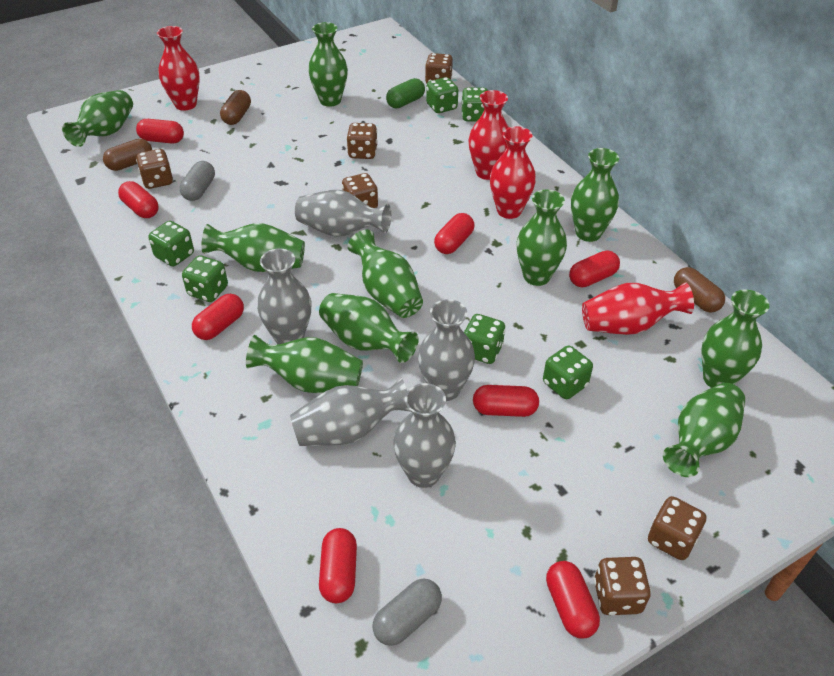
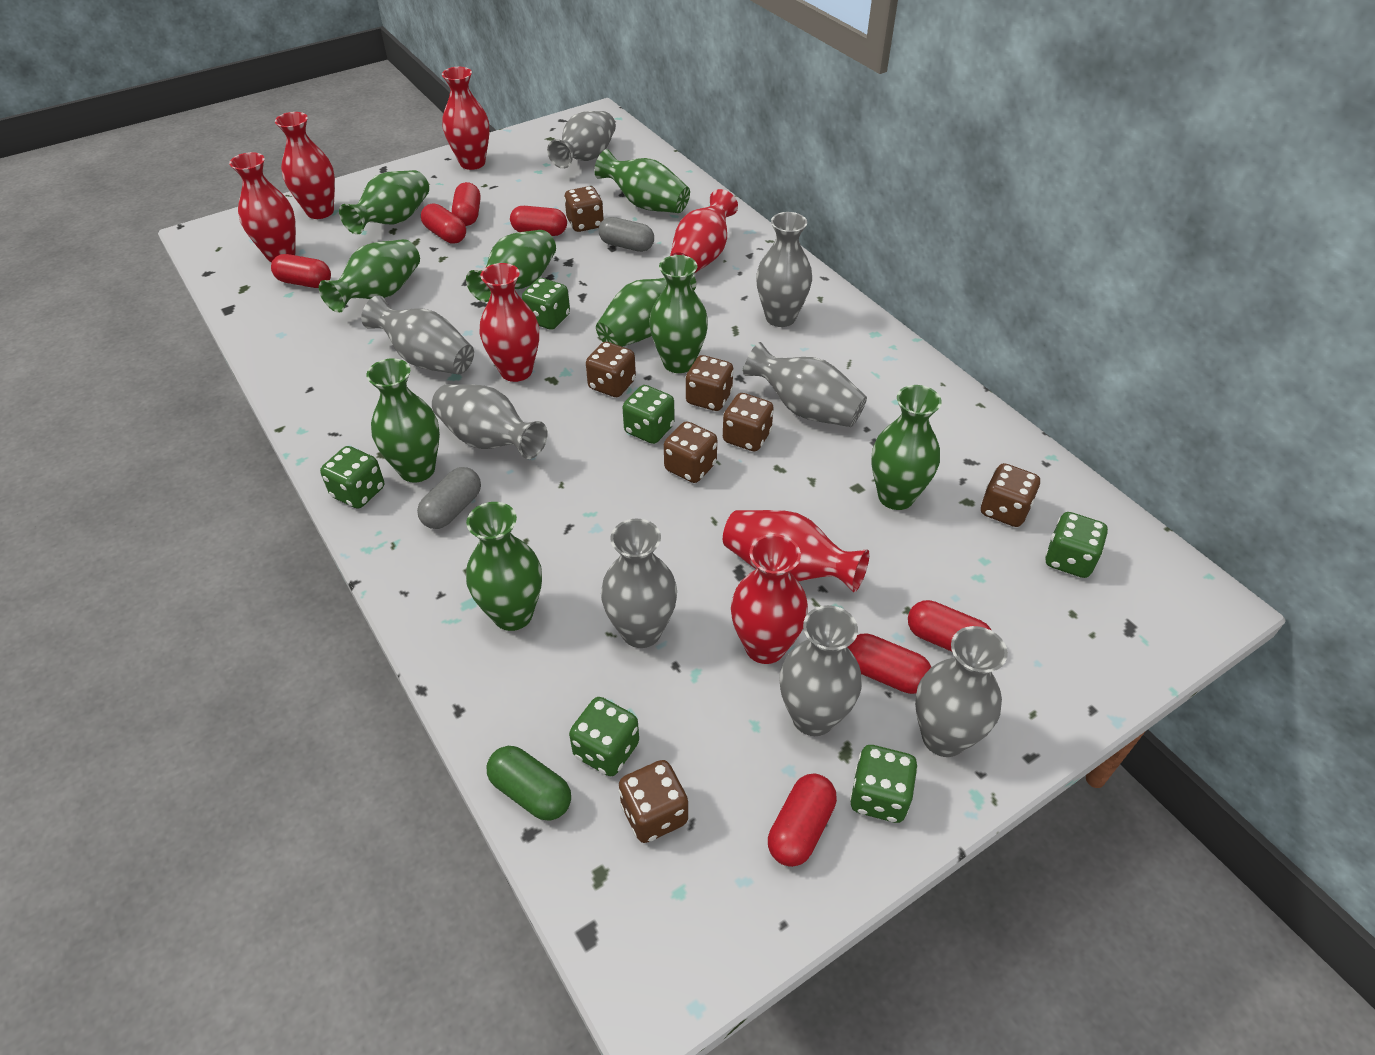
brown capsule: 3 -> 0
brown dice: 6 -> 7
green vase: 10 -> 9
grey vase: 5 -> 8
red capsule: 8 -> 7
red vase: 4 -> 7

